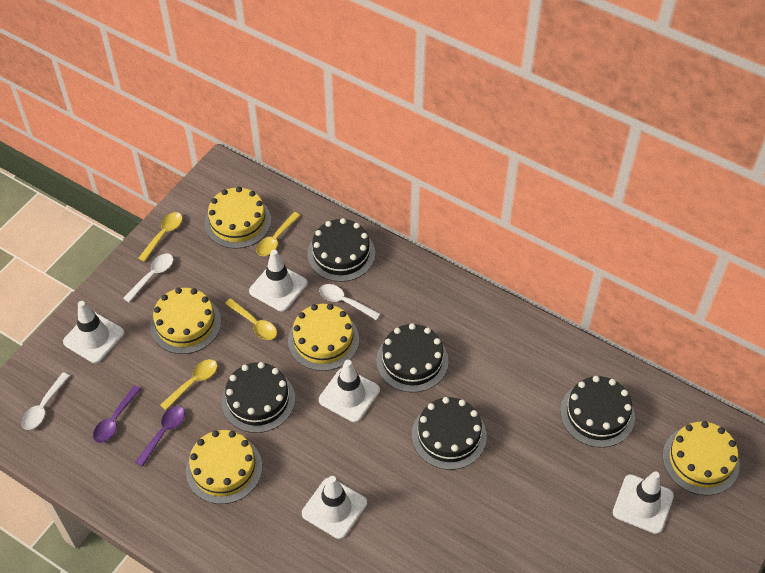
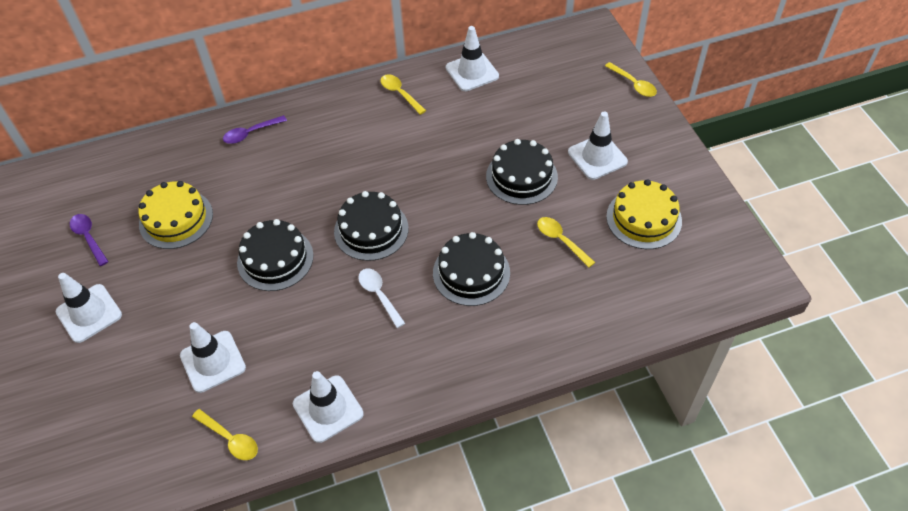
black cake: 5 -> 4
white spoon: 3 -> 1
yellow cake: 5 -> 2

